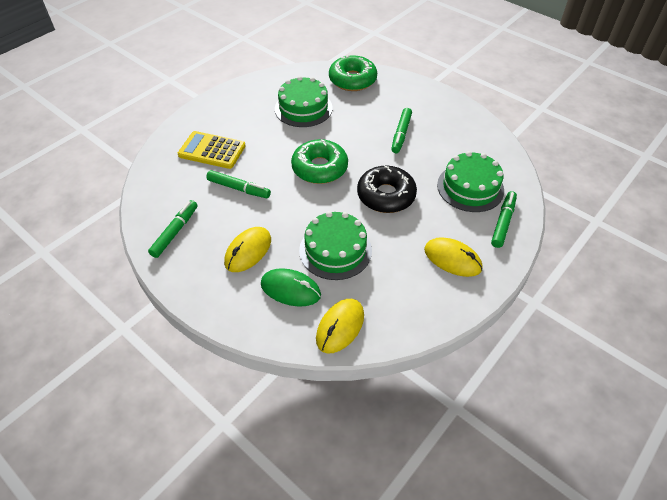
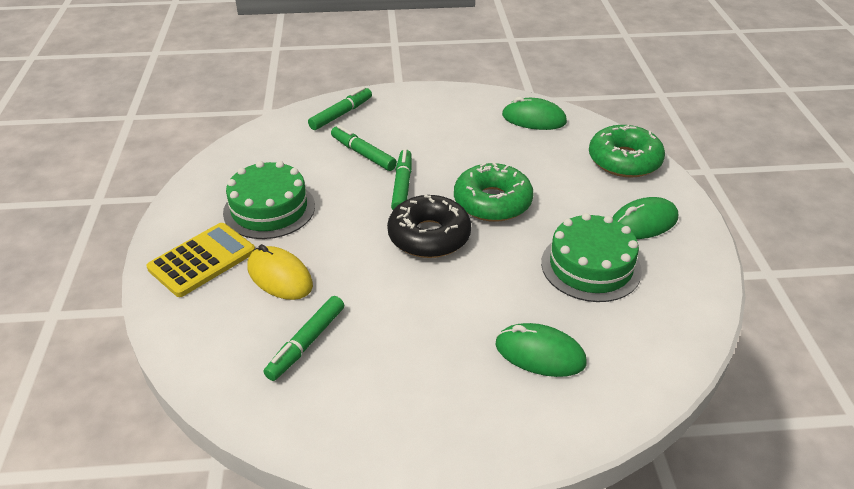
green cake: 3 -> 2
green mouse: 1 -> 3
yellow mouse: 3 -> 1

